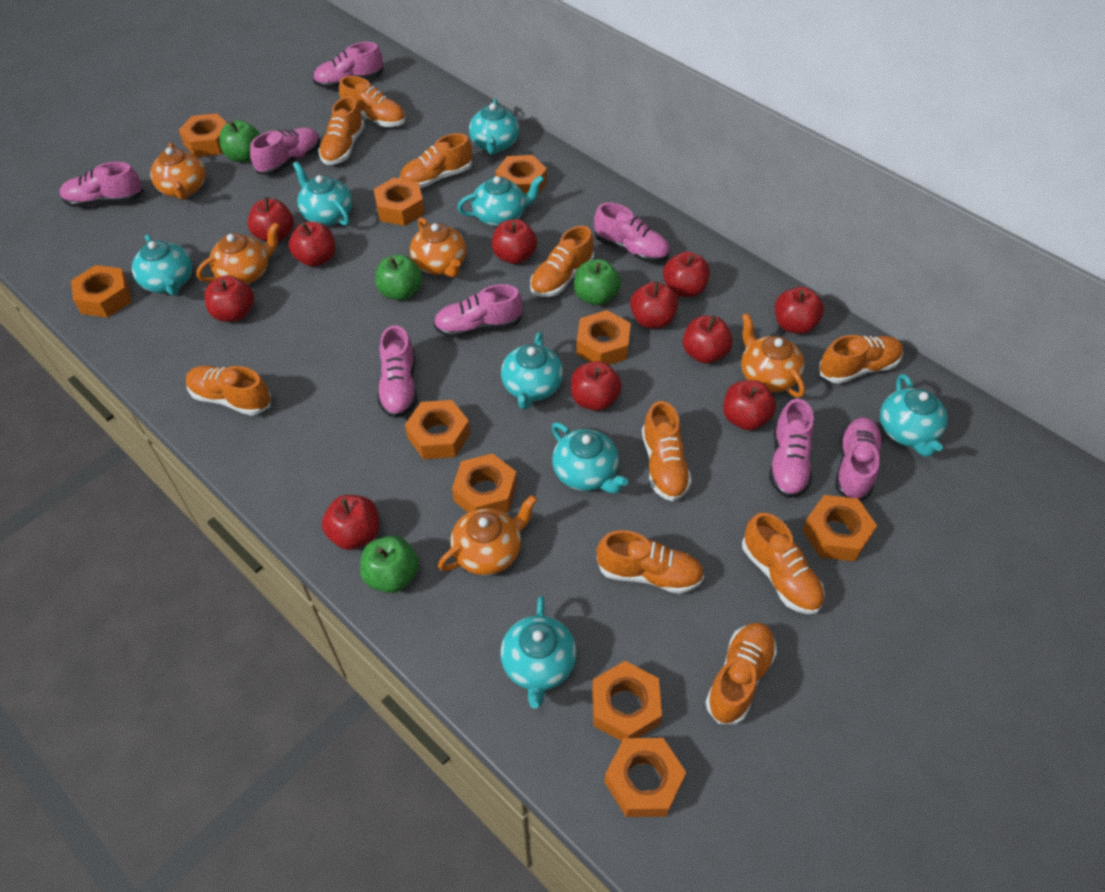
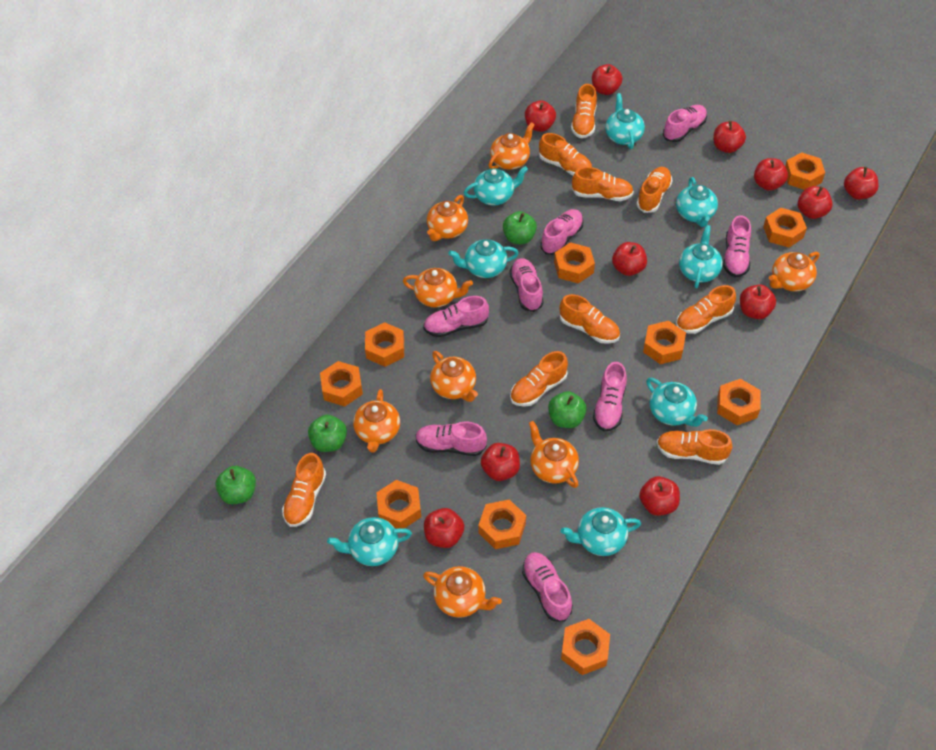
orange shoe: 10 -> 9
orange teapot: 5 -> 8

